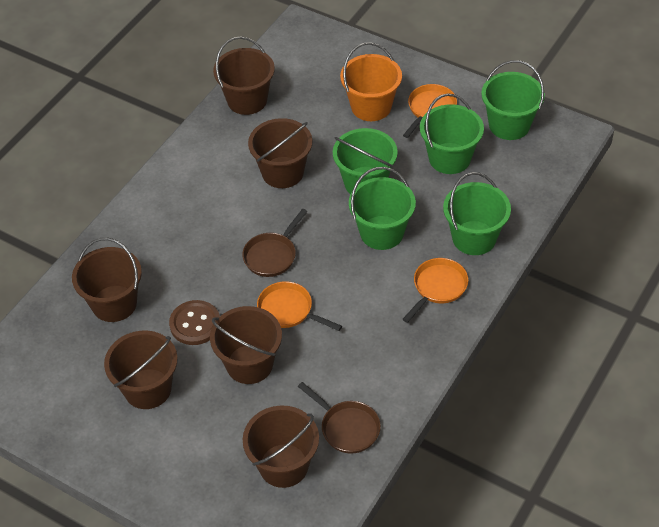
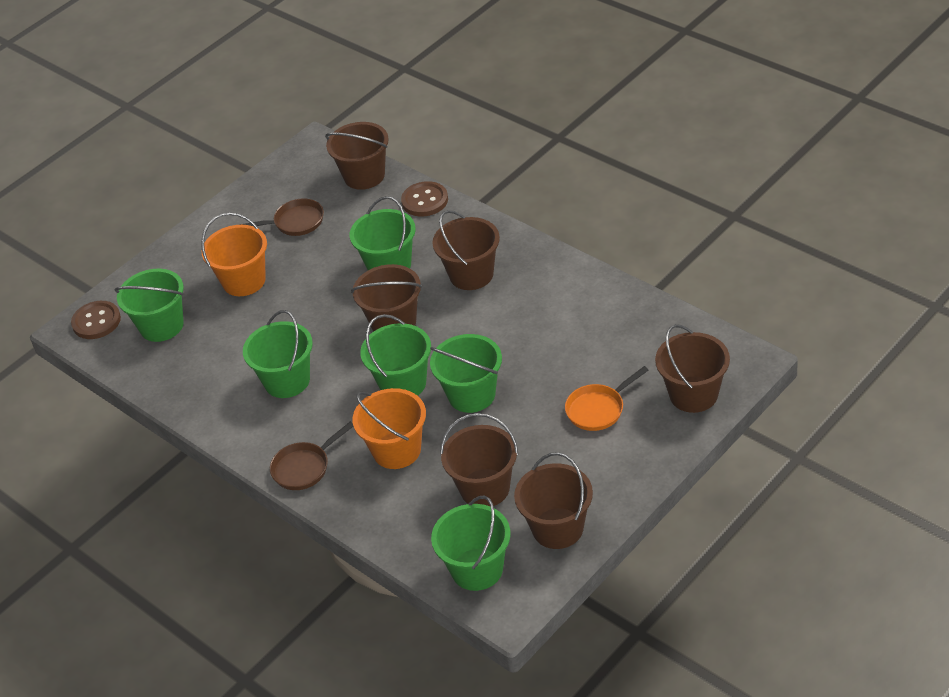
brown button: 1 -> 2
green bucket: 5 -> 6
orange bucket: 1 -> 2
orange pan: 3 -> 1

